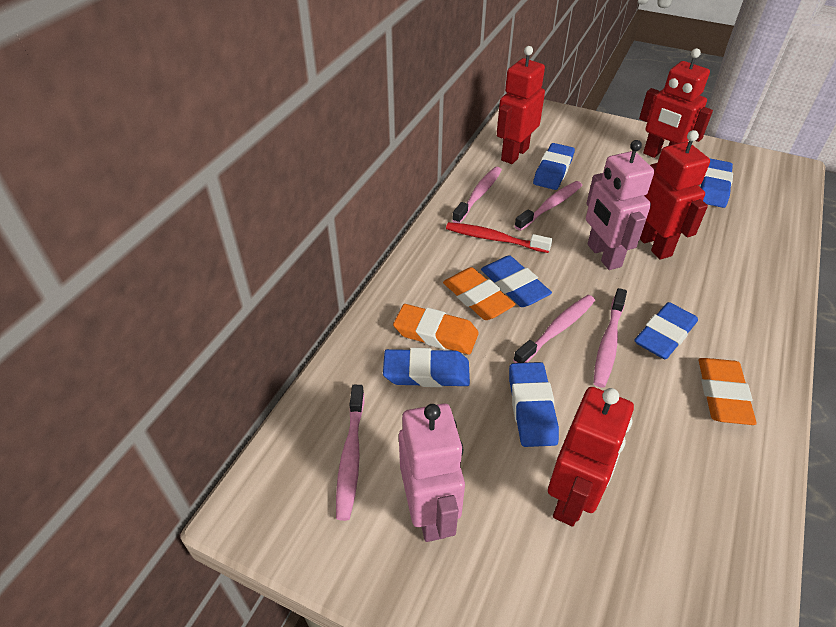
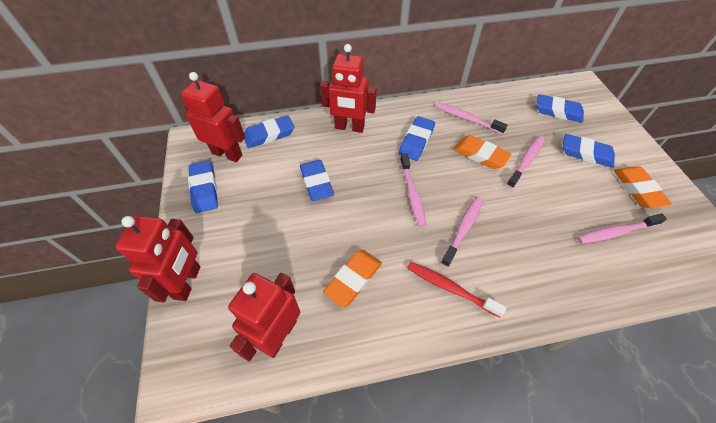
pink robot: 2 -> 0

